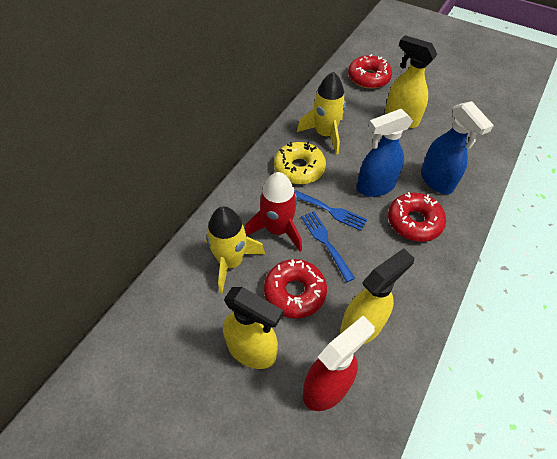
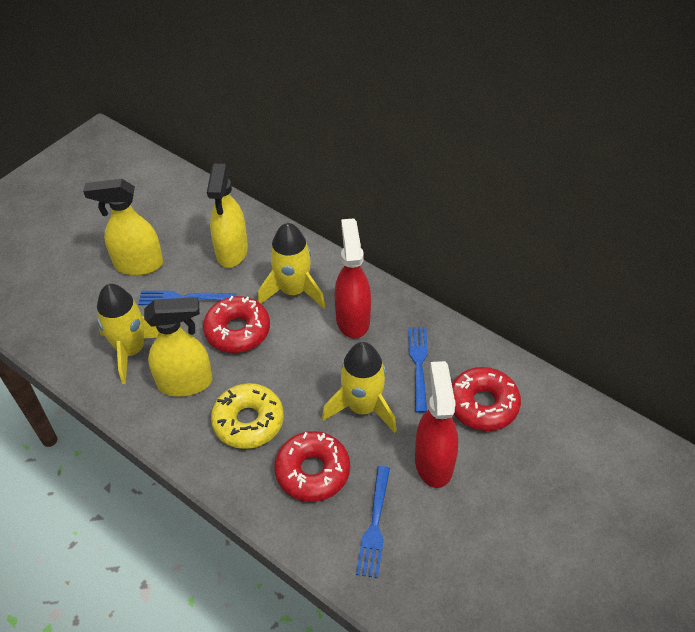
blue fork: 2 -> 3
blue spray bottle: 2 -> 0
red rocket: 1 -> 0
red spray bottle: 1 -> 2
yellow rocket: 2 -> 3

